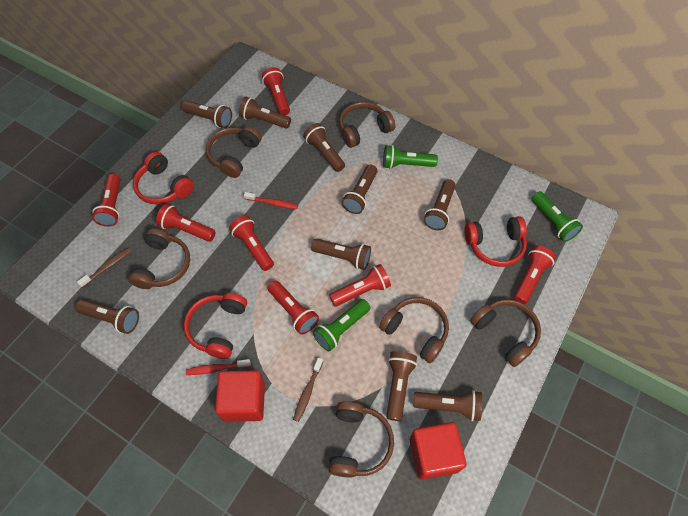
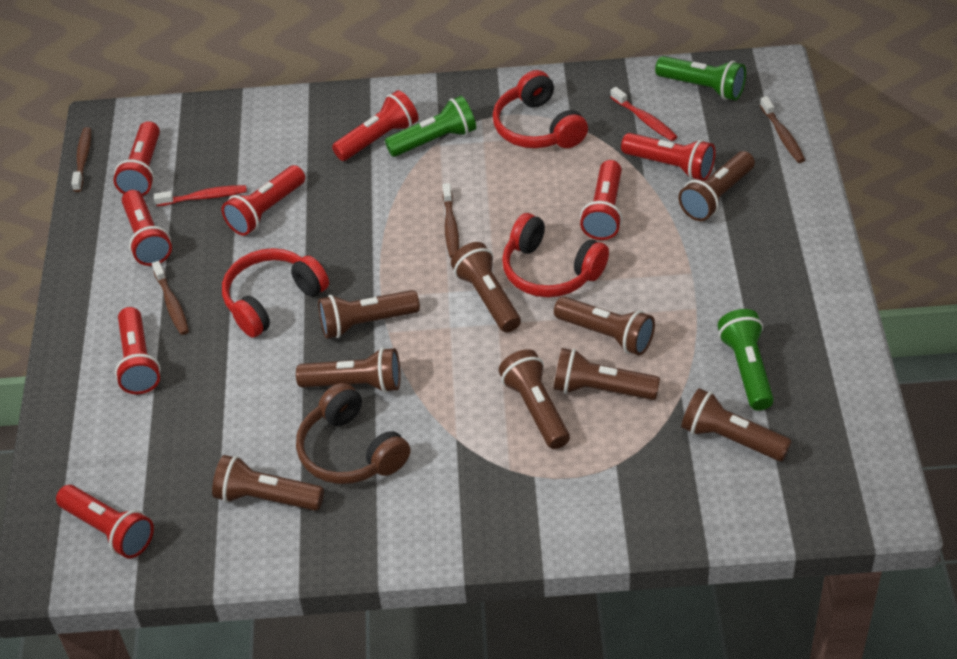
brown headphones: 6 -> 1
brown toothbrush: 2 -> 4
red cube: 2 -> 0
red flashlight: 7 -> 8

